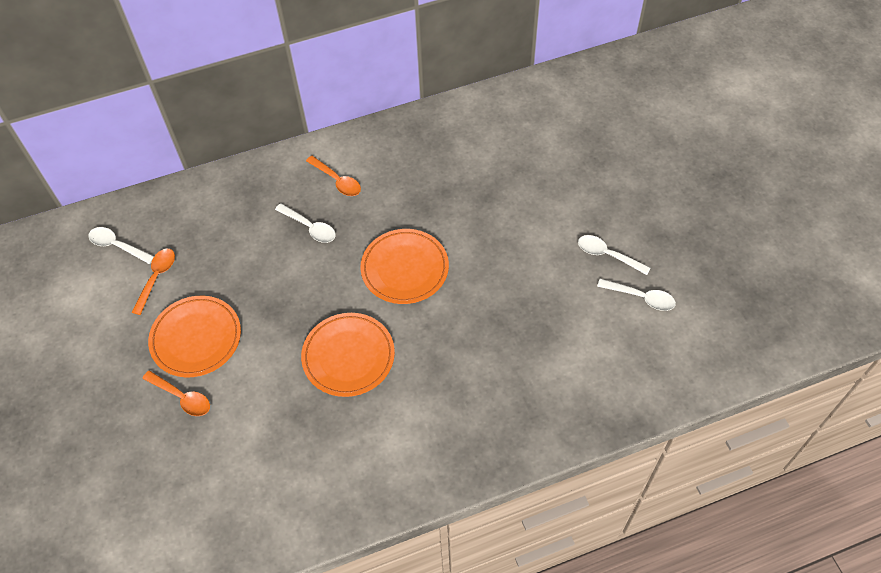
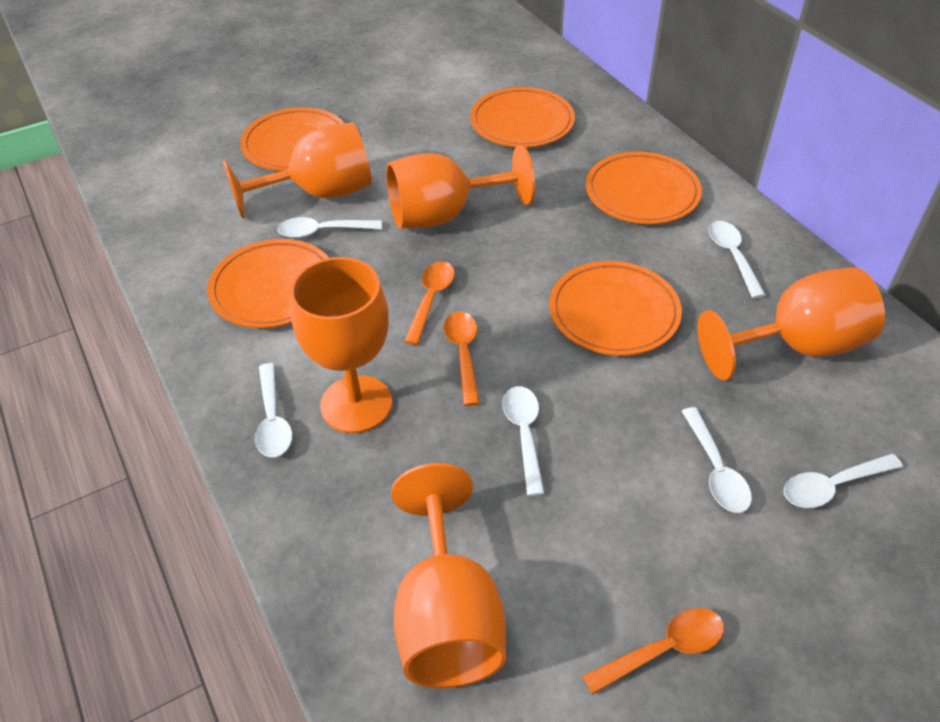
orange goblet: 0 -> 5
orange plate: 3 -> 5
white spoon: 4 -> 6

